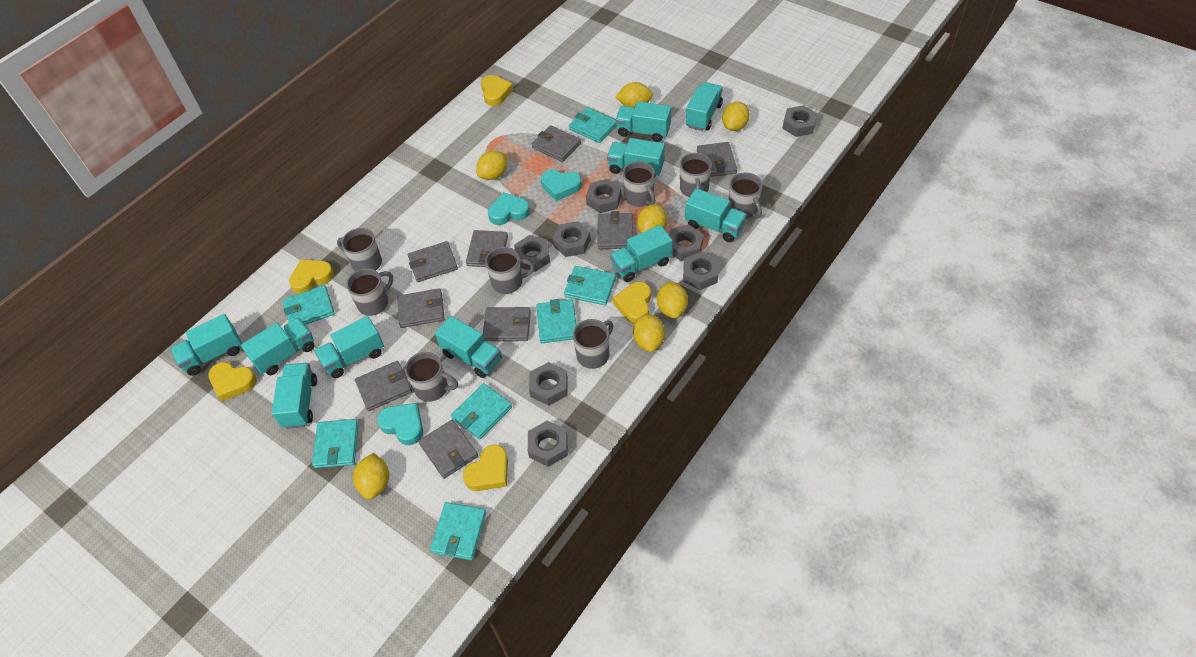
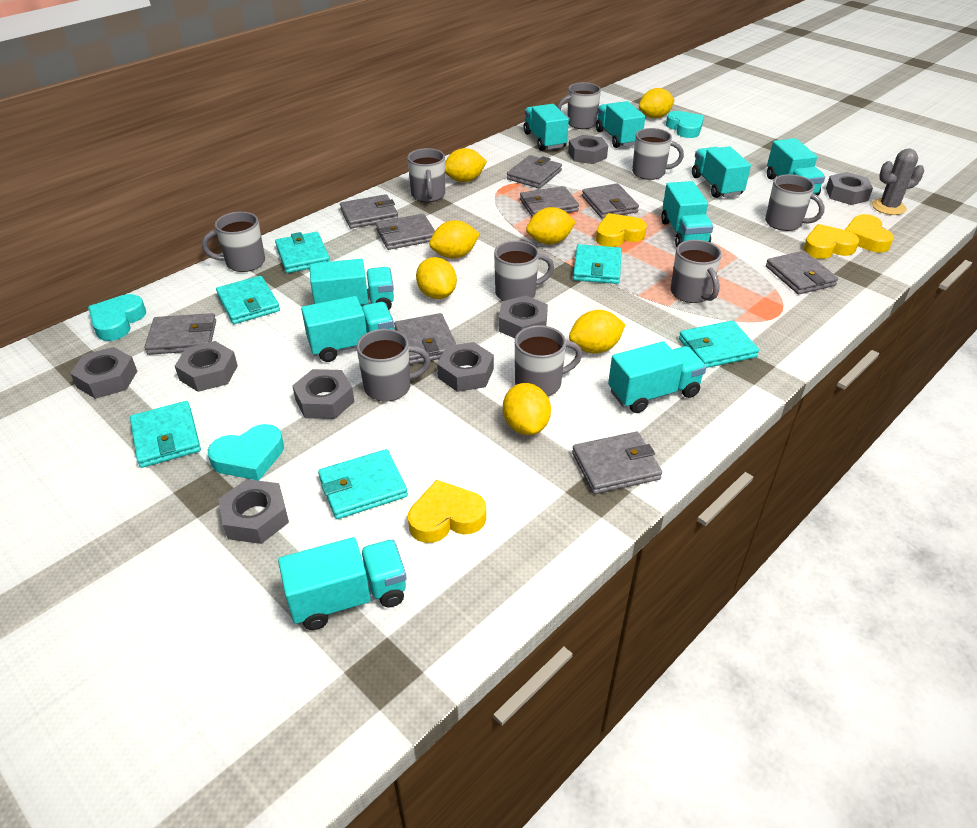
grey cactus: 0 -> 1
grey mug: 8 -> 9
turquoise truck: 10 -> 9
turquoise wallet: 7 -> 6
yellow heart: 5 -> 4

